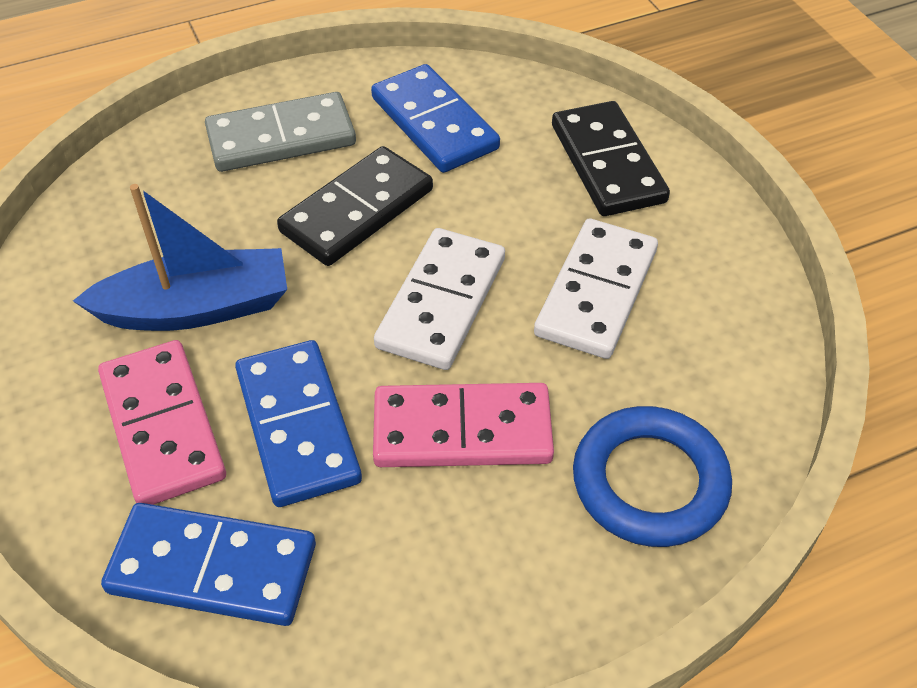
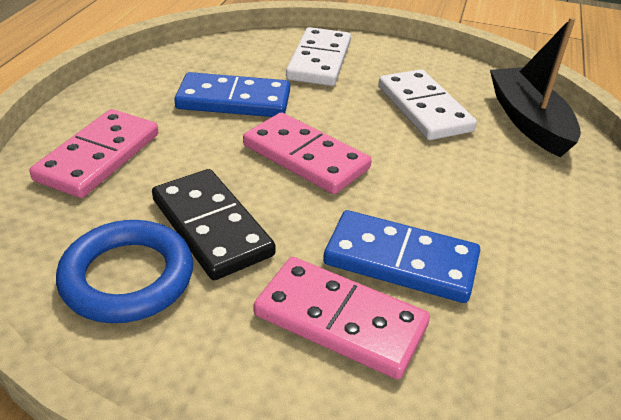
black boat: 0 -> 1
black domino: 2 -> 1
blue boat: 1 -> 0
blue domino: 3 -> 2
grey domino: 1 -> 0
pink domino: 2 -> 3

